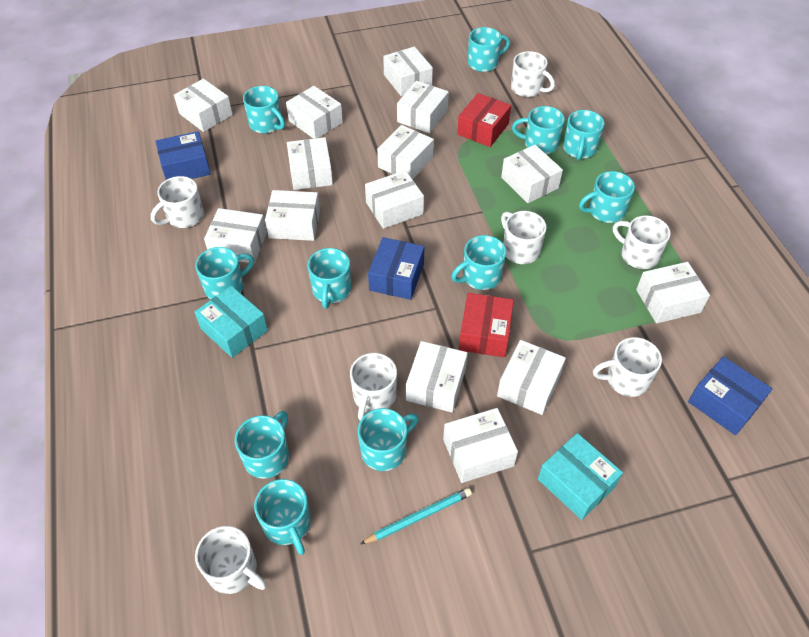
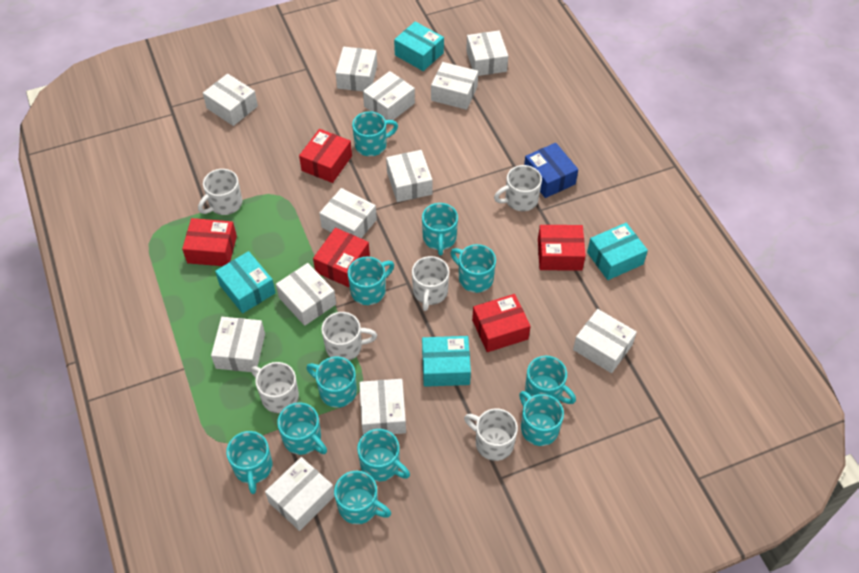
blue box: 3 -> 1
red box: 2 -> 5
turquoise box: 2 -> 4
turquoise pencil: 1 -> 0
white box: 14 -> 12
white mug: 7 -> 6

